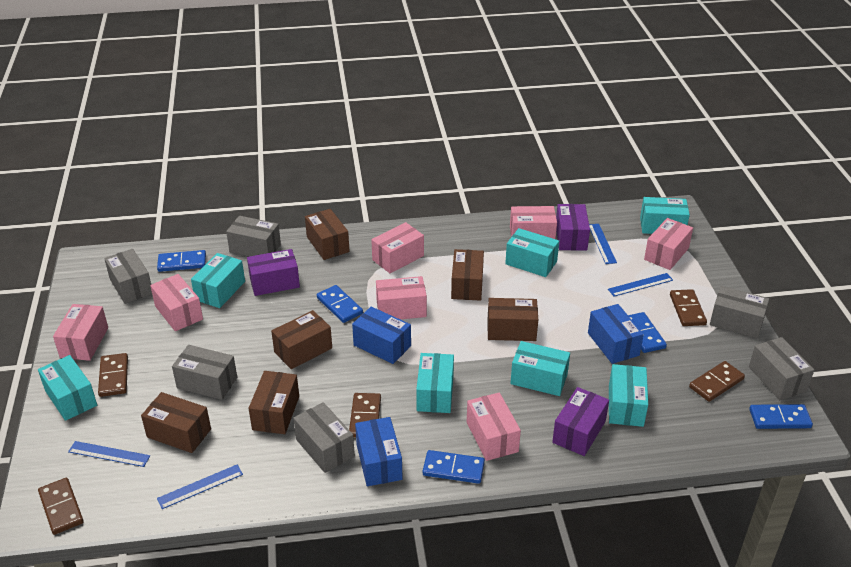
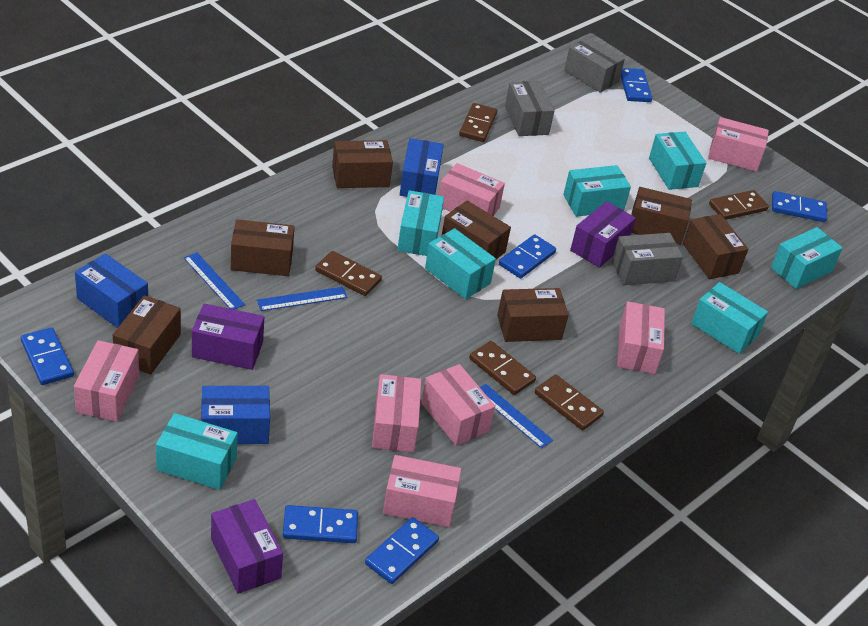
blue domino: 5 -> 6
blue ruler: 4 -> 3
brown box: 6 -> 7
grey box: 6 -> 3

